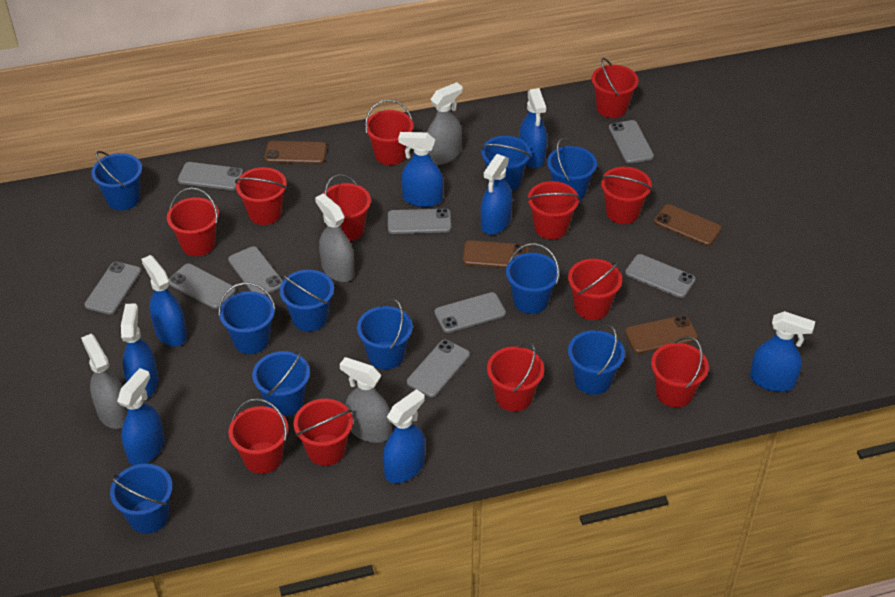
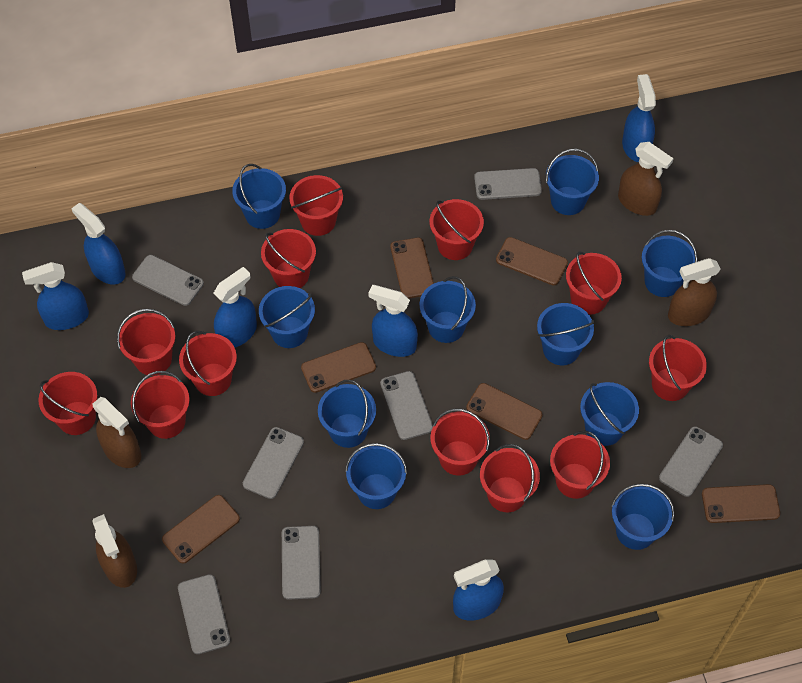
blue spray bottle: 8 -> 6
brown phone: 4 -> 6
brown spray bottle: 0 -> 4
grey phone: 9 -> 7
grey spray bottle: 4 -> 0

